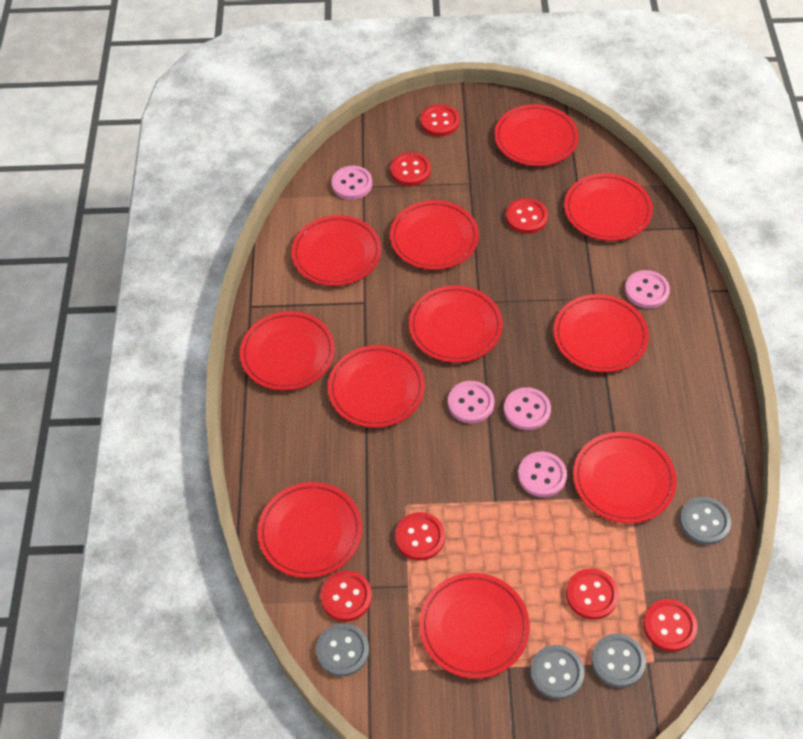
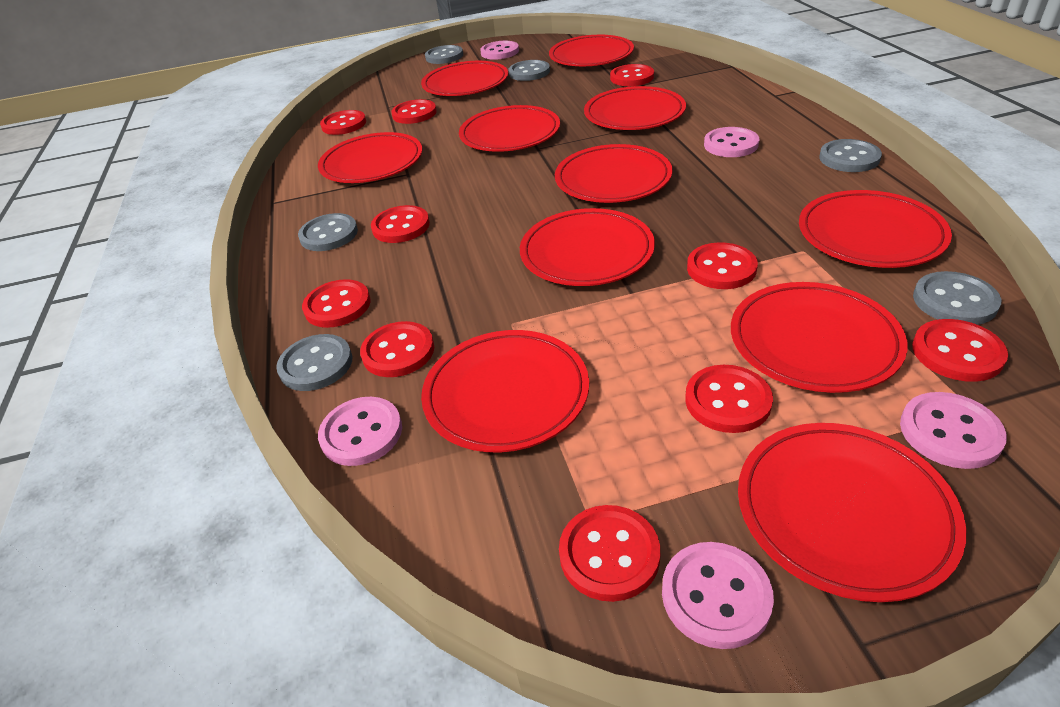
grey button: 4 -> 6
red button: 7 -> 10

